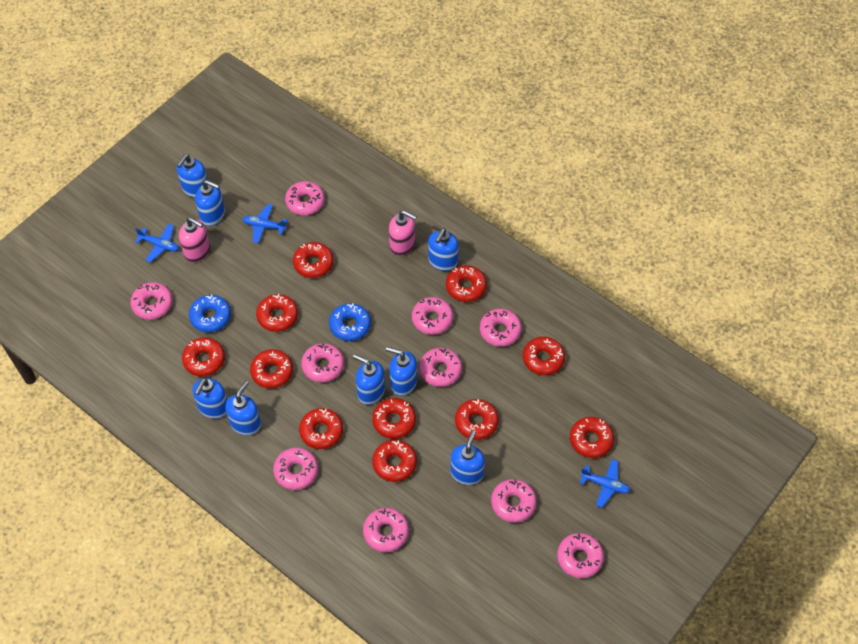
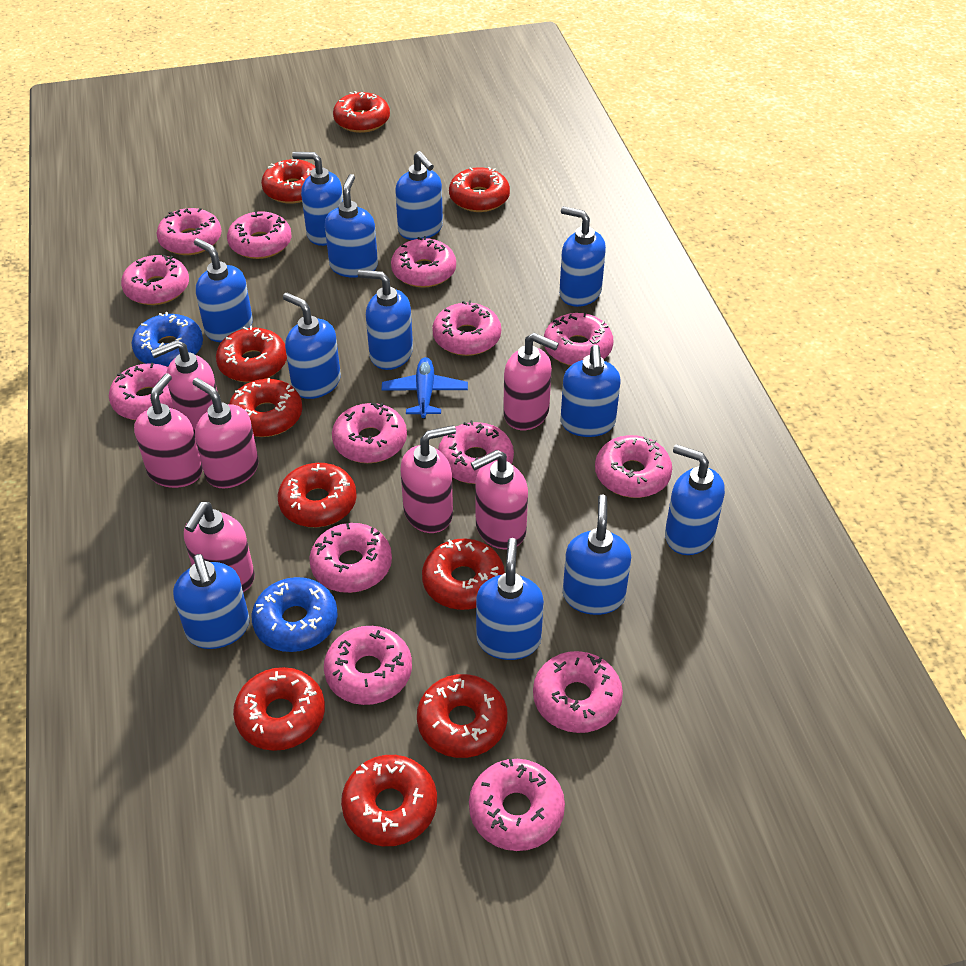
blue plane: 3 -> 1
blue soap dispenser: 8 -> 12
pink donut: 10 -> 14
pink soap dispenser: 2 -> 7
red donut: 11 -> 10

